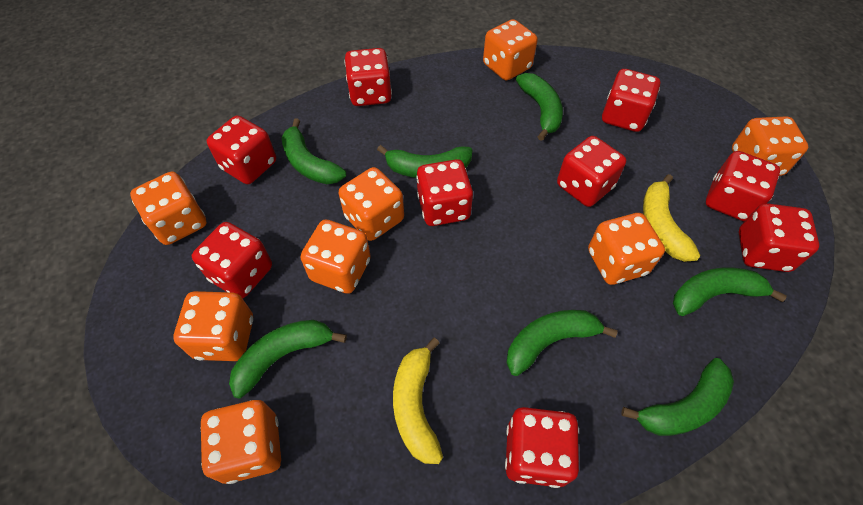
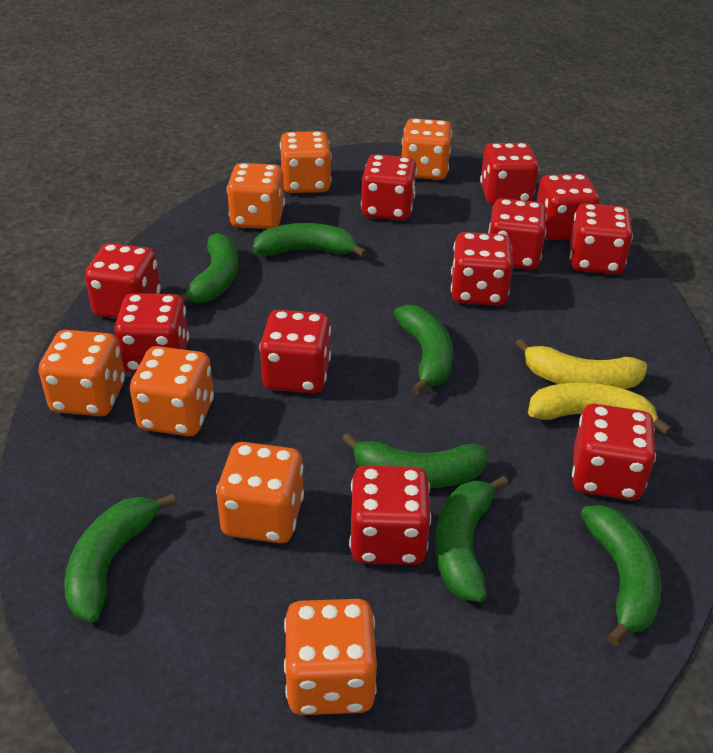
orange dice: 8 -> 7
red dice: 9 -> 11

